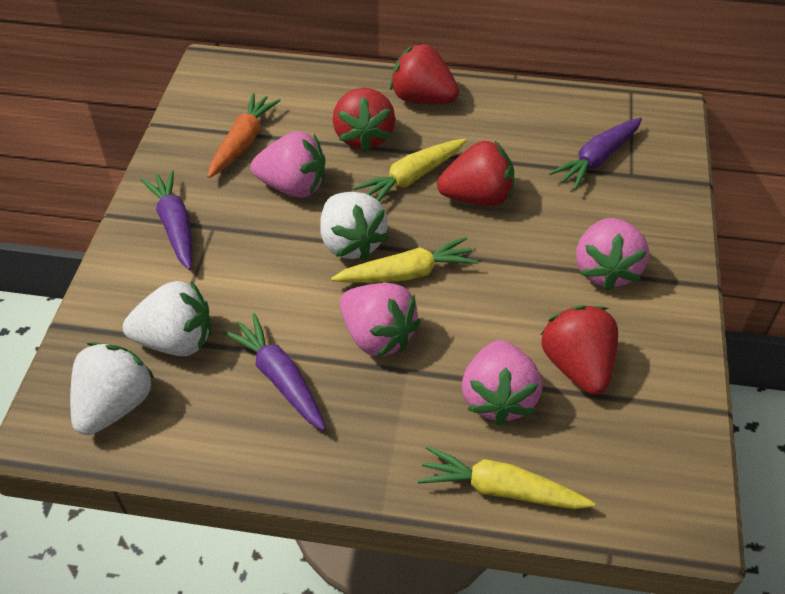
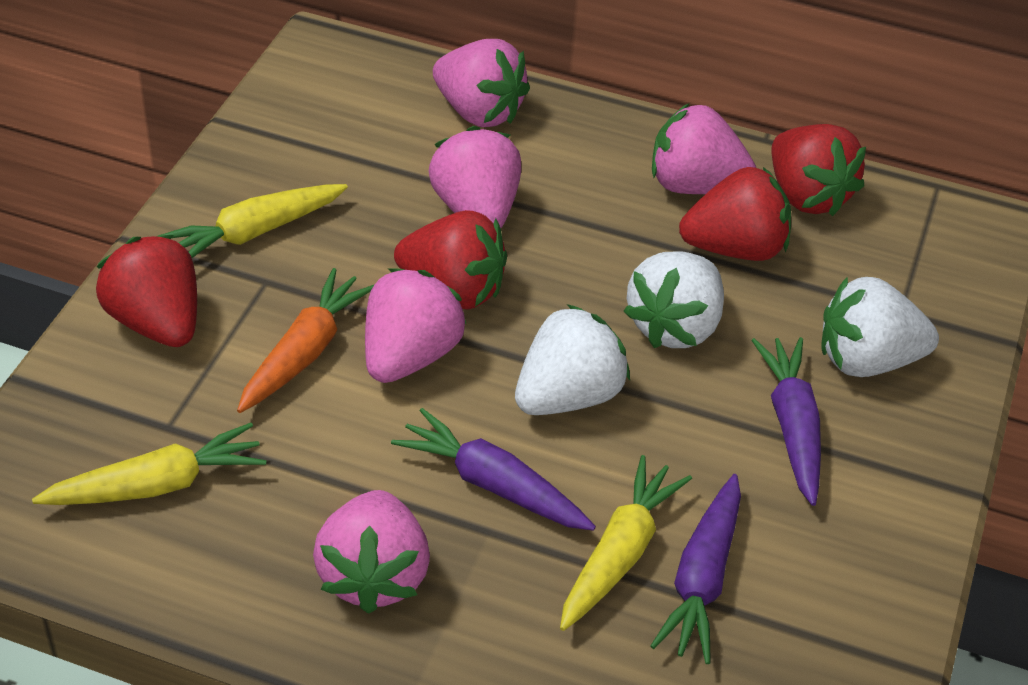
pink strawberry: 4 -> 5

